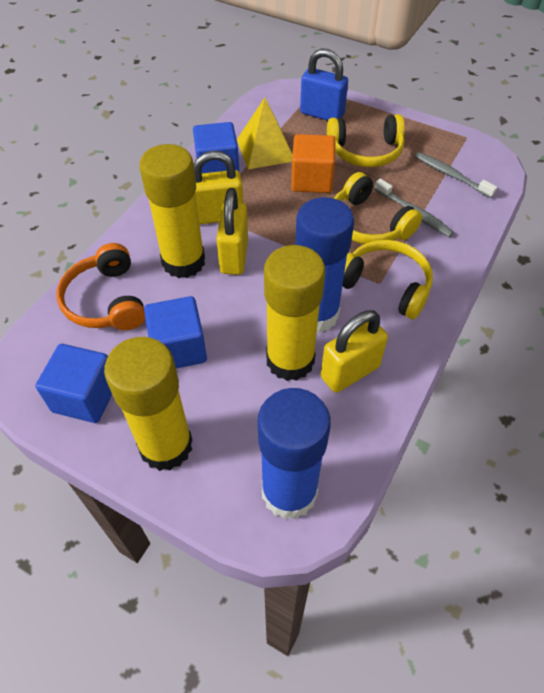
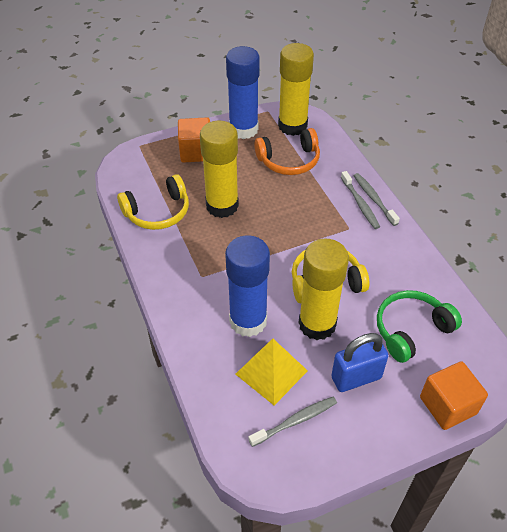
blue cube: 3 -> 0
green headphones: 0 -> 1
grey toothbrush: 2 -> 3
orange cube: 1 -> 2
yellow headphones: 3 -> 2
yellow padlock: 3 -> 0

